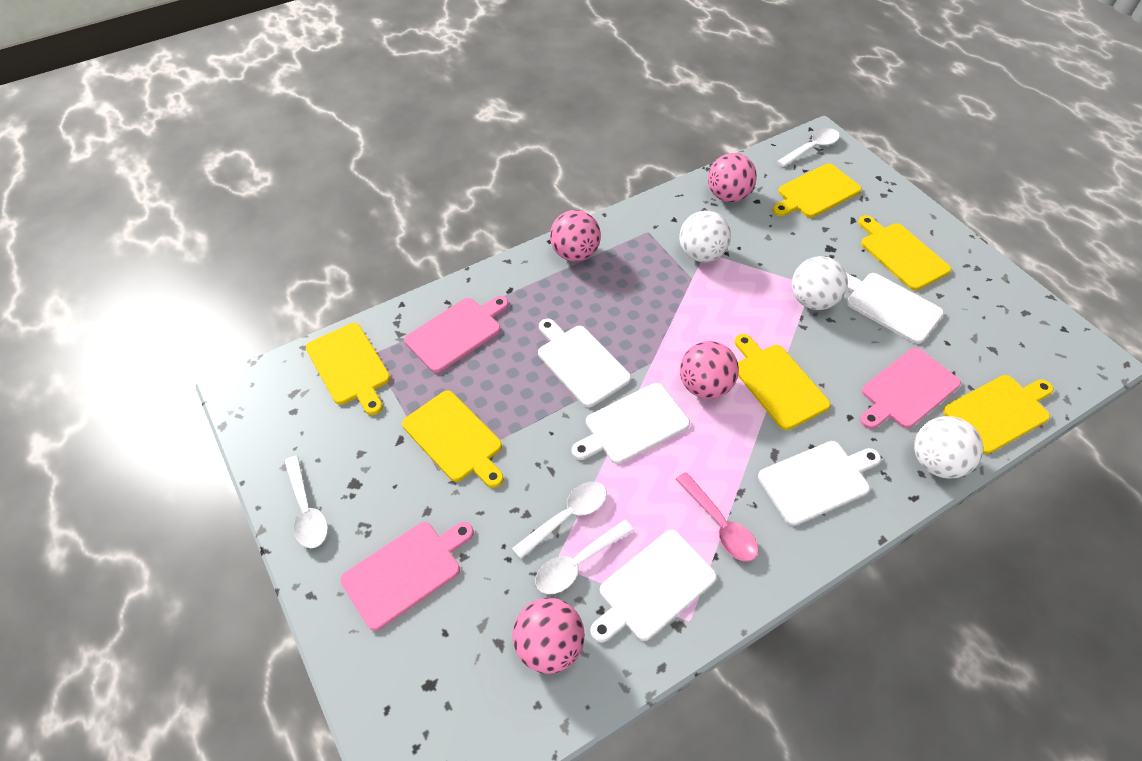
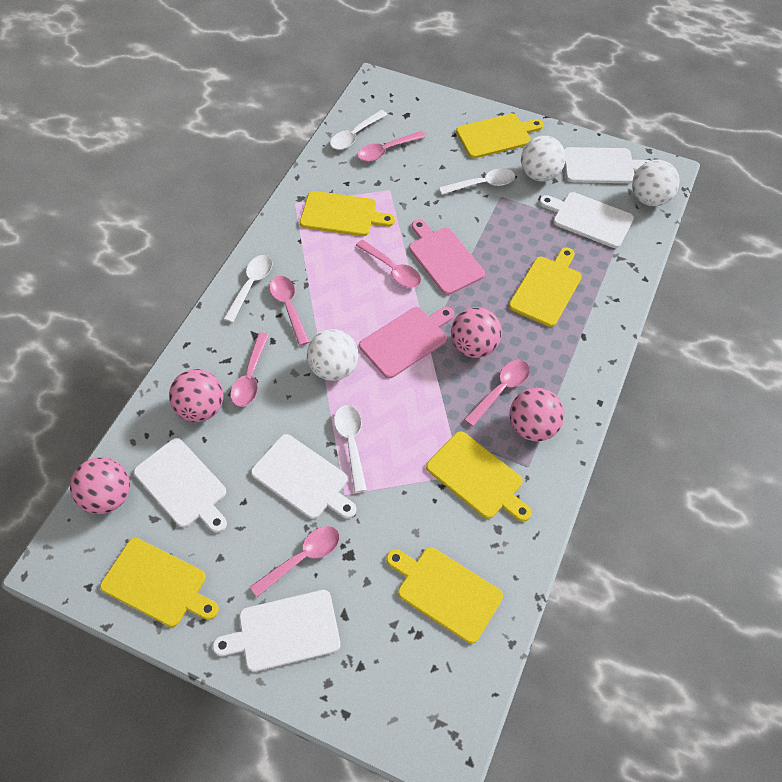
pink cutting board: 3 -> 2
pink spoon: 1 -> 6

